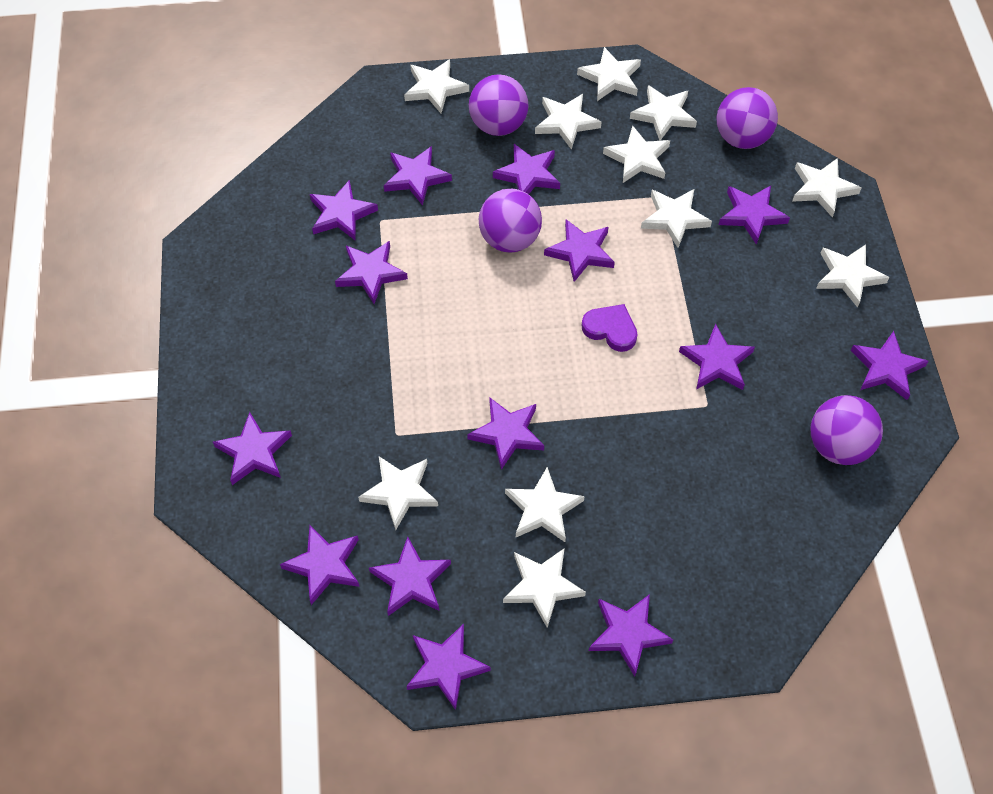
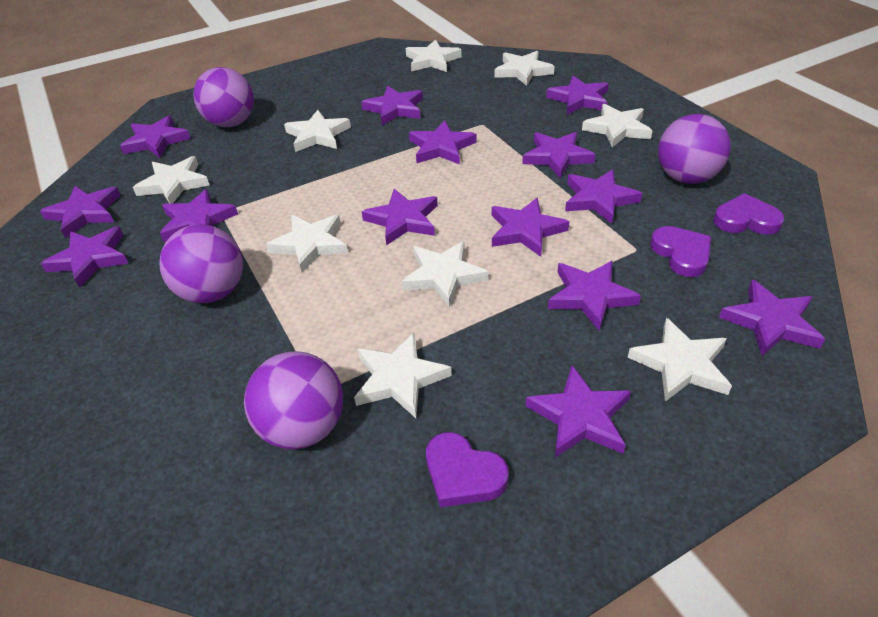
purple heart: 1 -> 3
white star: 11 -> 9

